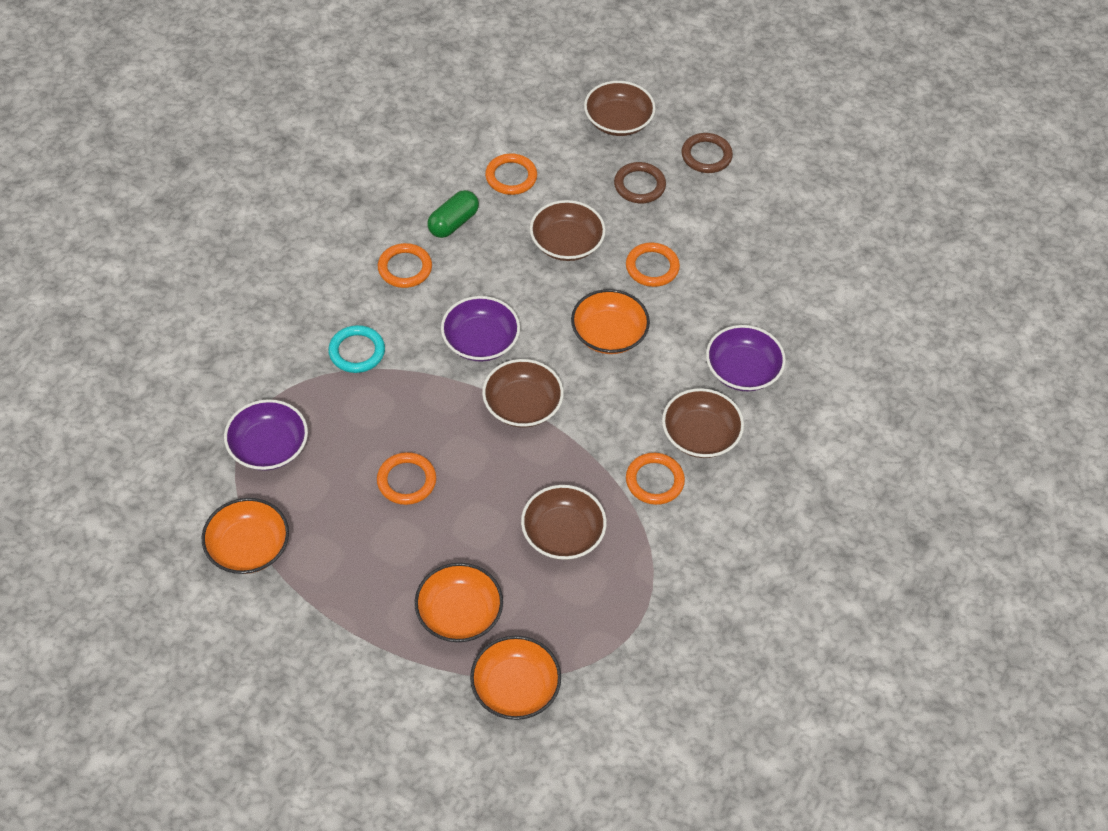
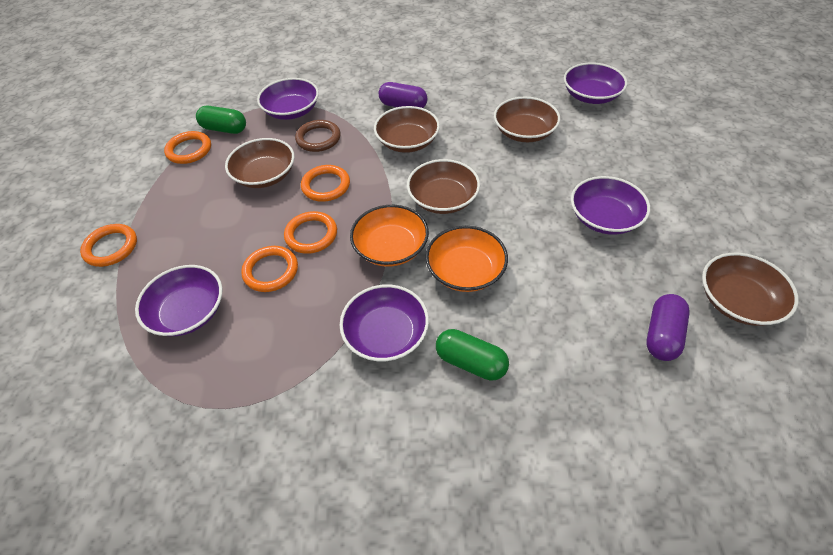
brown ring: 2 -> 1
green capsule: 1 -> 2
orange bowl: 4 -> 2
purple bowl: 3 -> 5
purple capsule: 0 -> 2
turquoise ring: 1 -> 0

